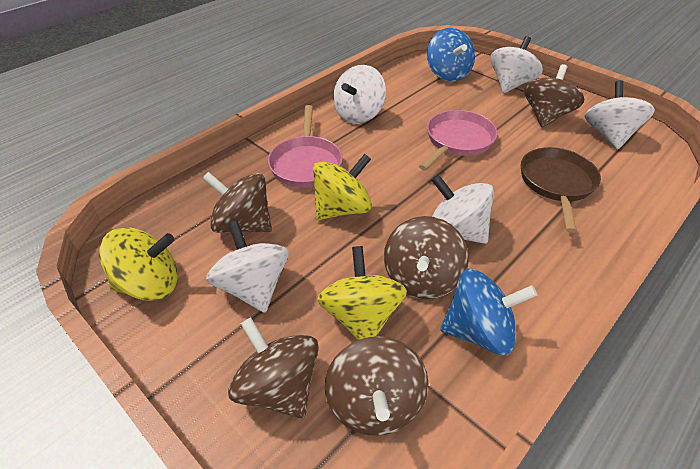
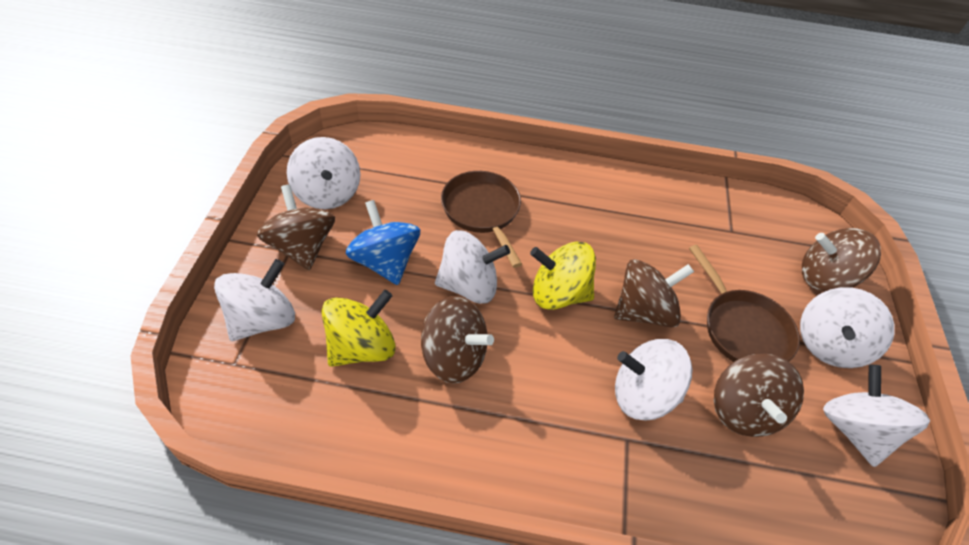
blue spinning top: 2 -> 1
brown pan: 1 -> 2
pink pan: 2 -> 0
white spinning top: 5 -> 6
yellow spinning top: 3 -> 2

